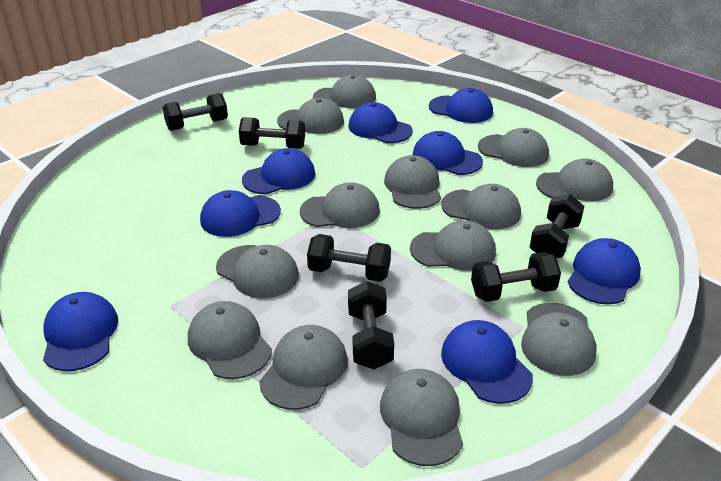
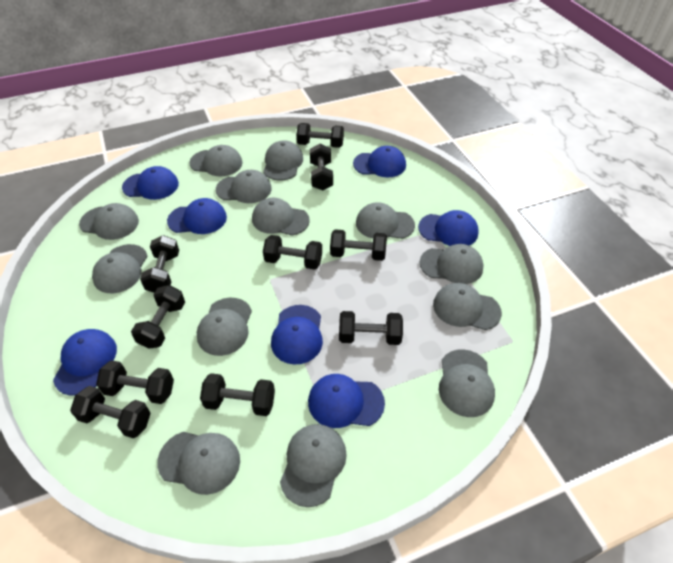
black dumbbell: 6 -> 10
blue cap: 8 -> 7

